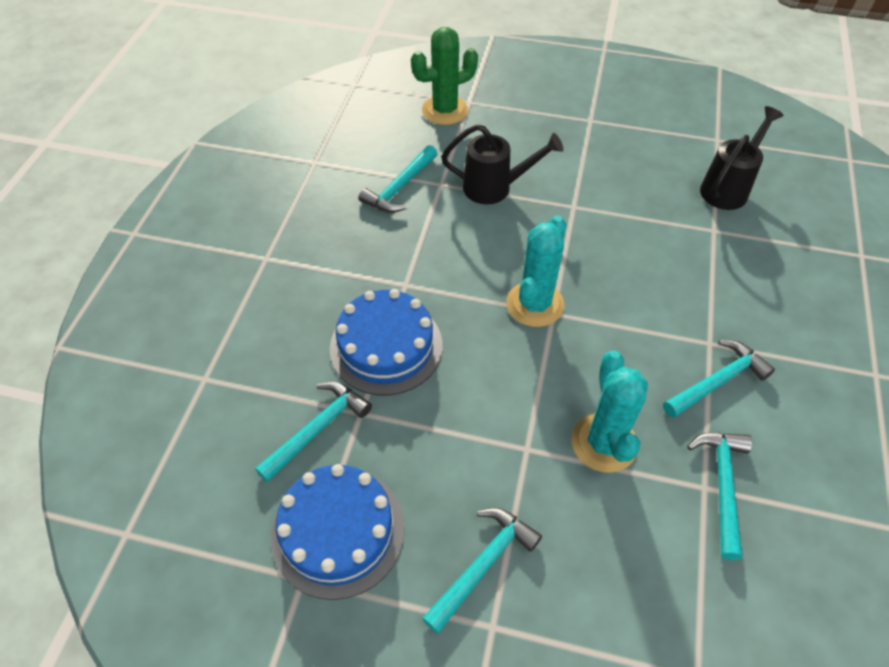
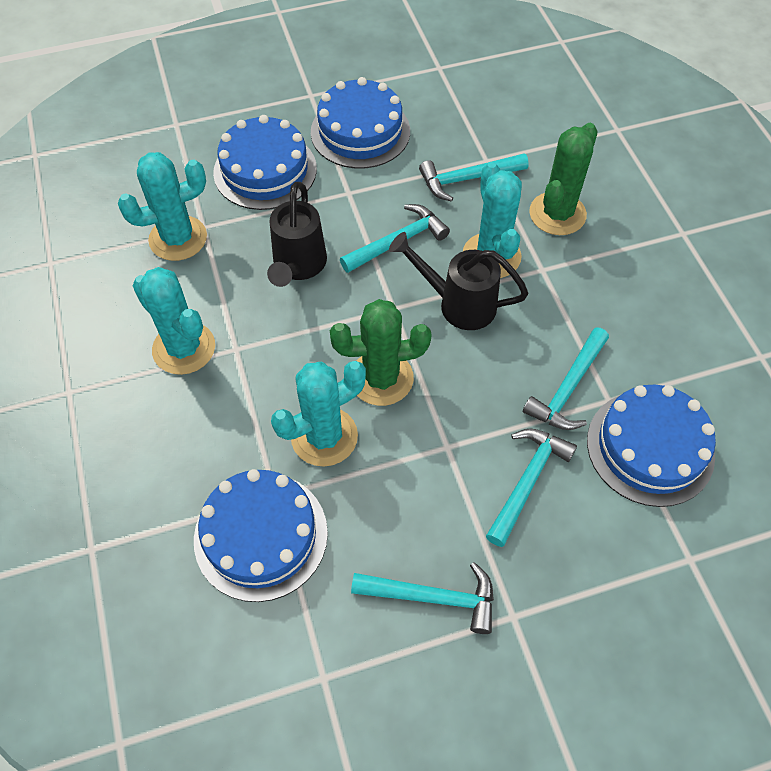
blue cake: 2 -> 4
green cactus: 1 -> 2
turquoise cactus: 2 -> 4

